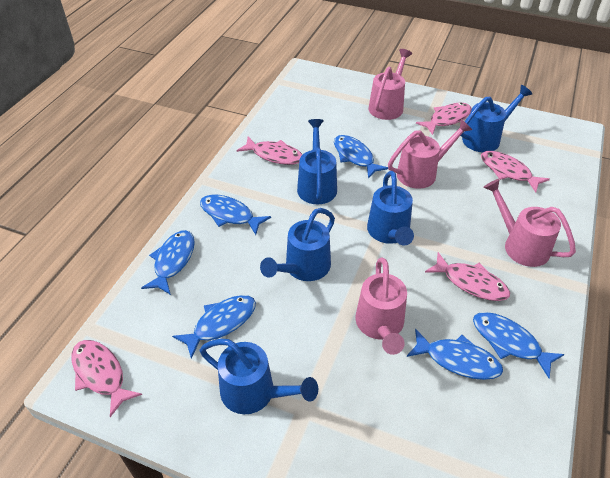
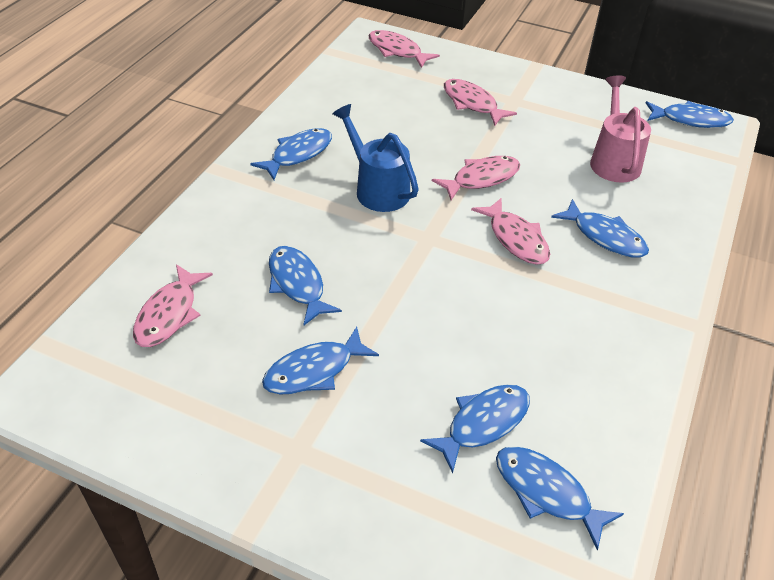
blue fish: 6 -> 7
blue watering can: 5 -> 1
pink watering can: 4 -> 1

